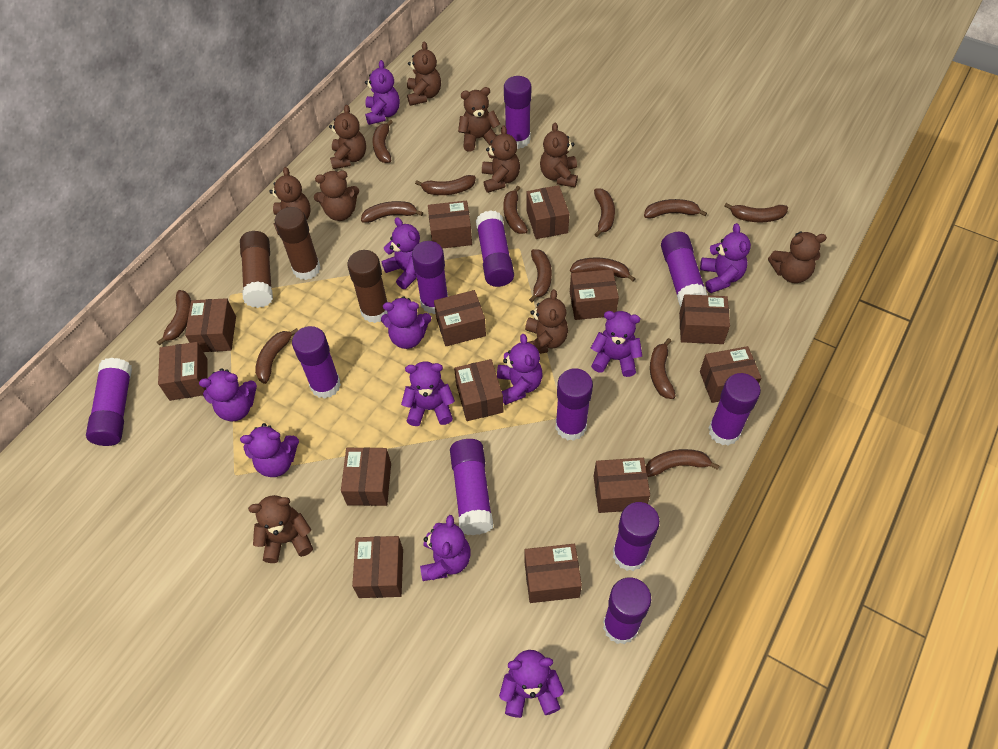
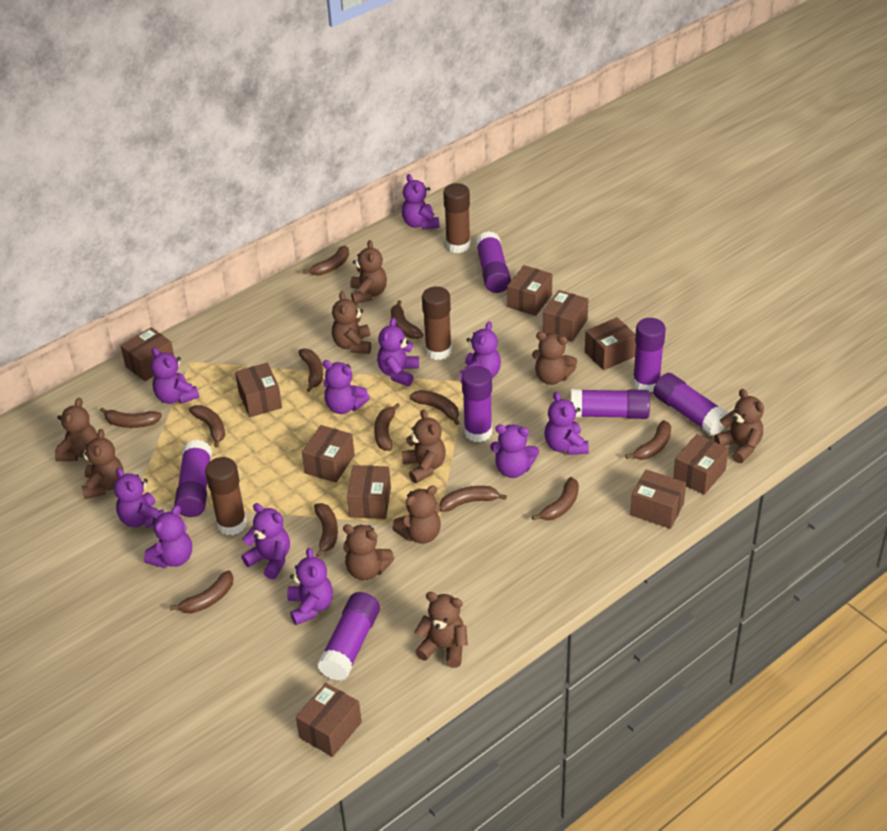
brown banana: 13 -> 12
brown box: 13 -> 10
purple glue stick: 11 -> 7

